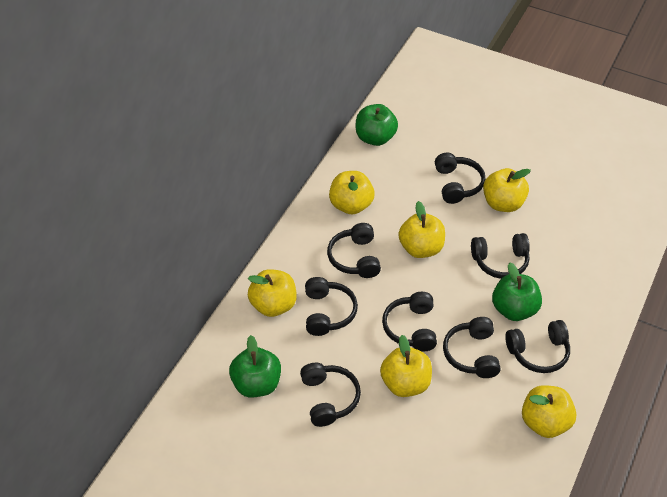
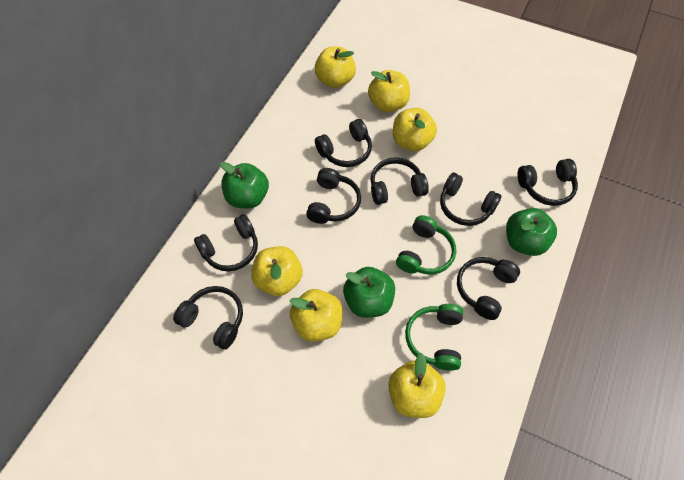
green headphones: 0 -> 2

